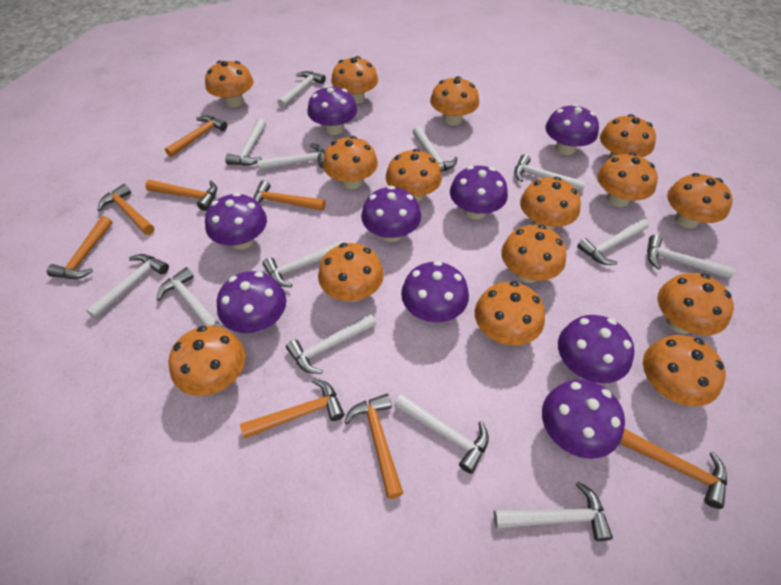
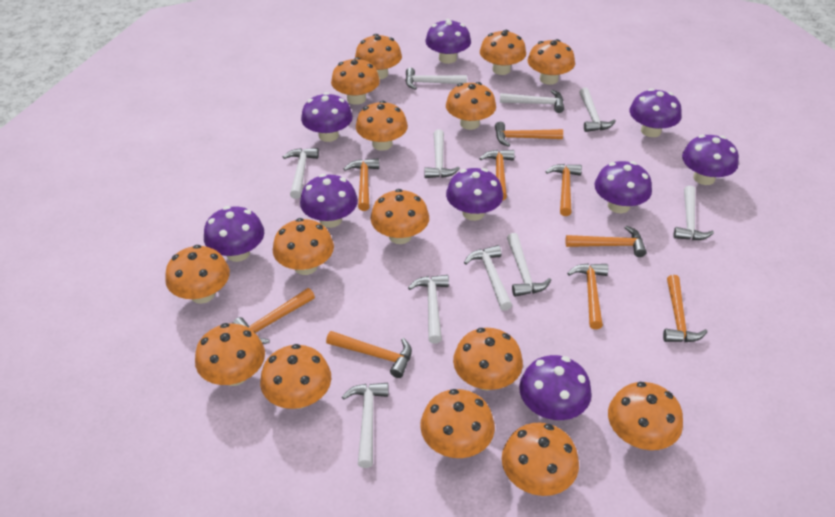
orange hammer: 8 -> 9
white hammer: 13 -> 10

